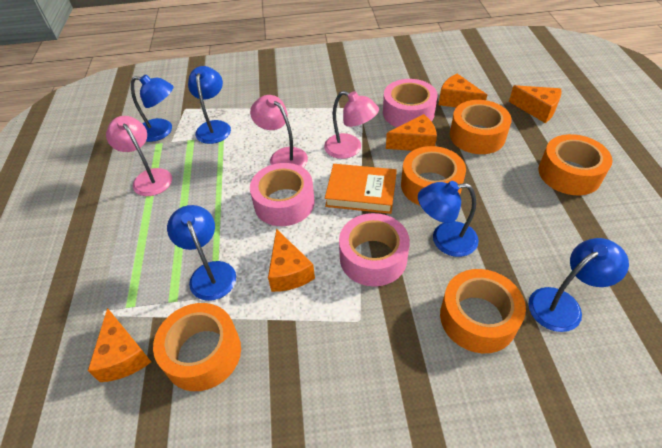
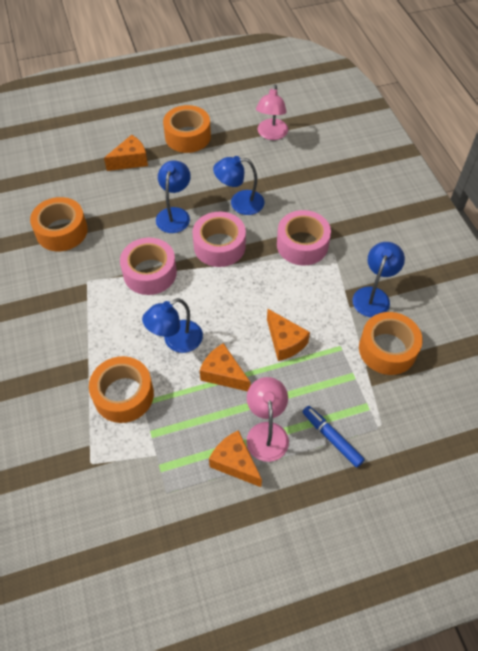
blue lamp: 5 -> 4
blue marker: 0 -> 1
orange book: 1 -> 0
orange cheese: 5 -> 4
orange tape: 5 -> 4
pink lamp: 3 -> 2

